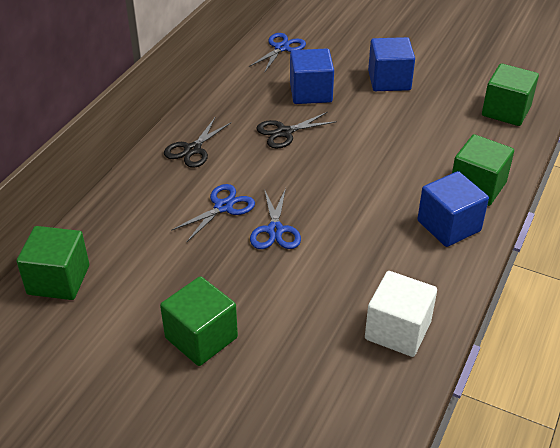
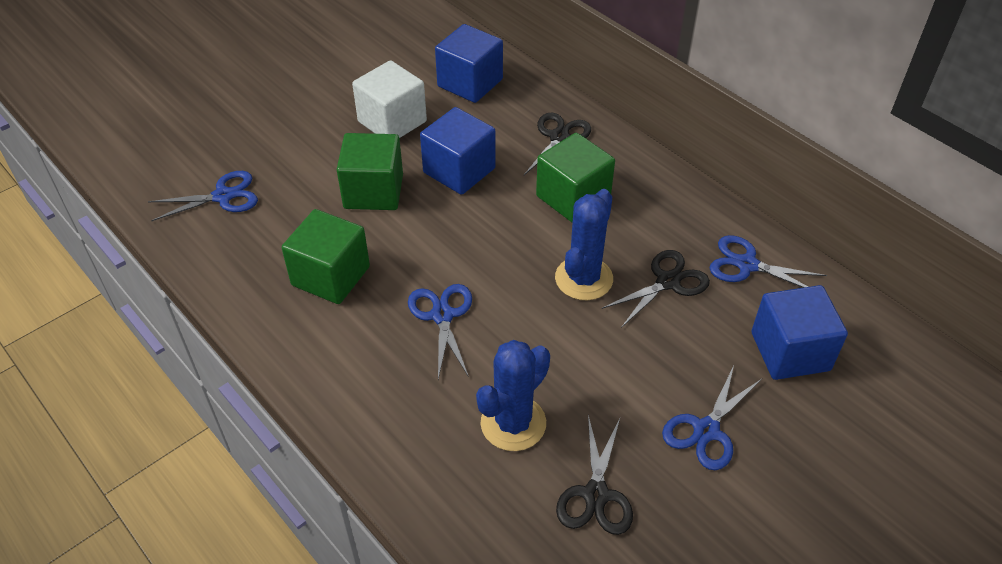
black scissors: 2 -> 3
blue cactus: 0 -> 2
blue scissors: 3 -> 4
green cube: 4 -> 3

